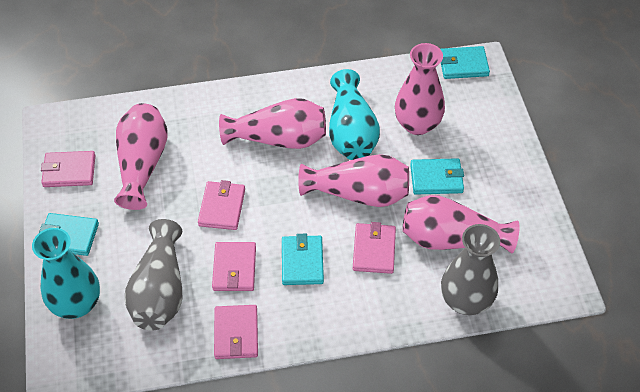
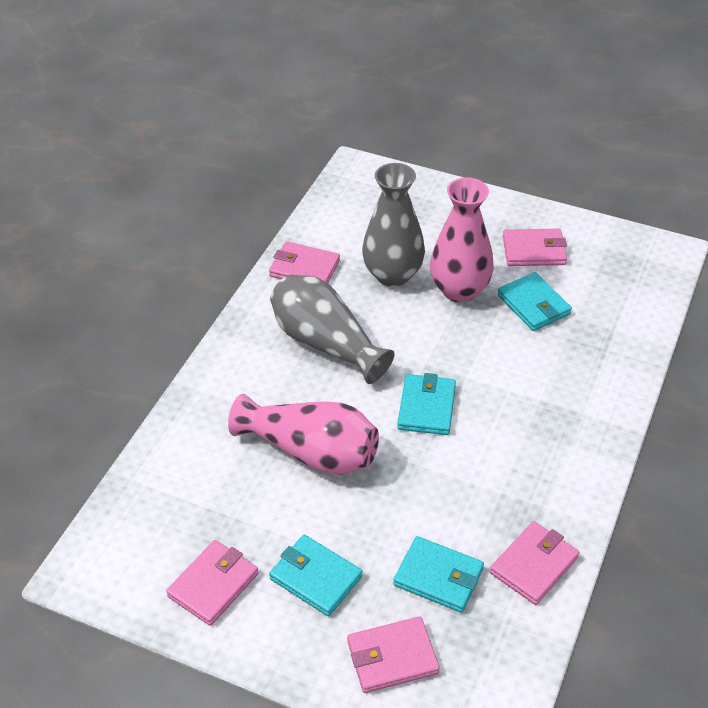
pink vase: 5 -> 2
turquoise vase: 2 -> 0

